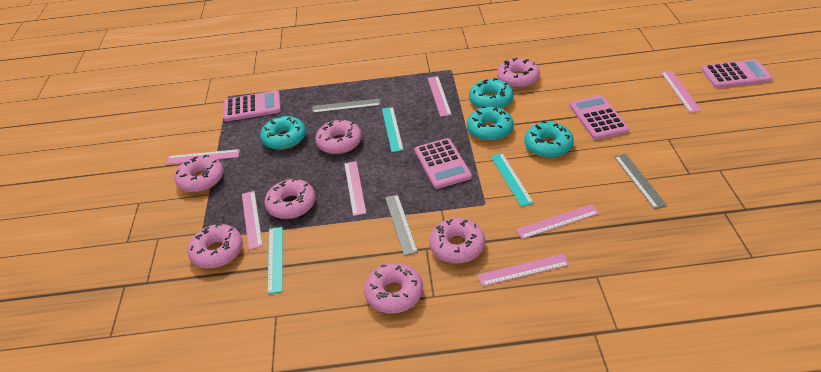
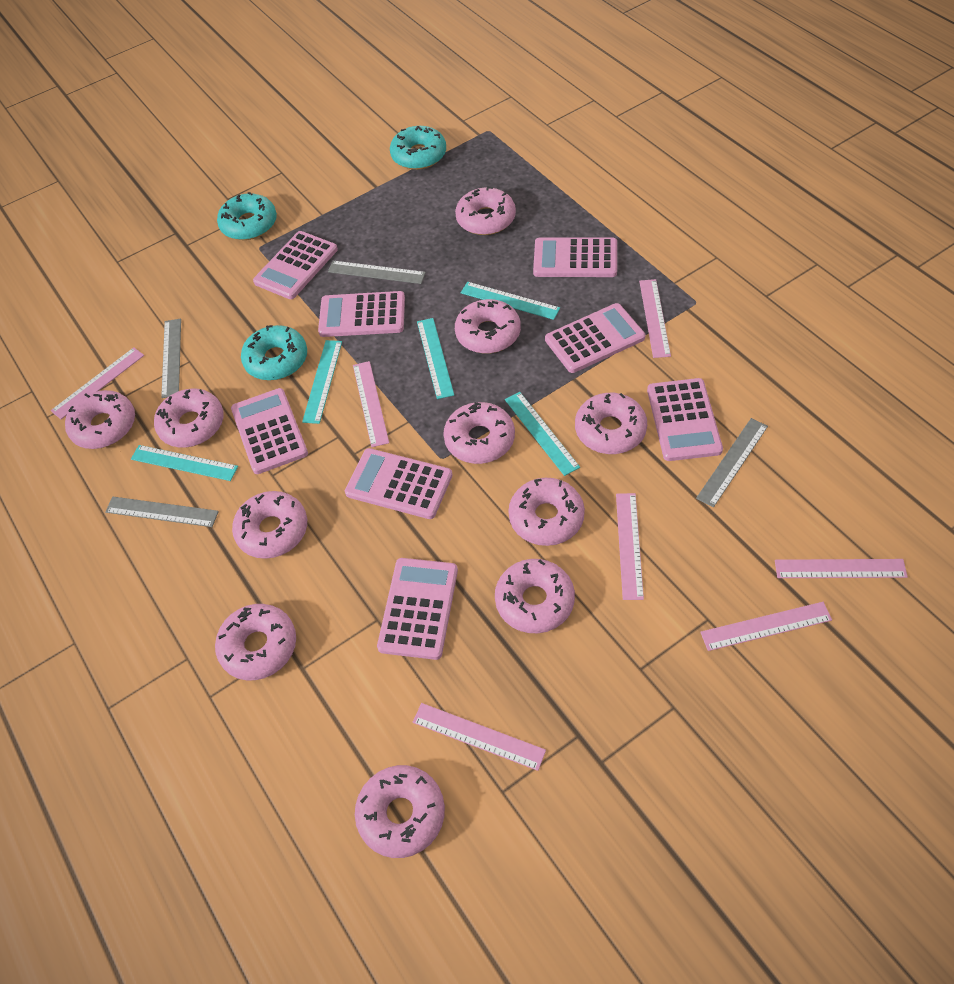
grey ruler: 3 -> 4
pink calculator: 4 -> 8
pink donut: 7 -> 11
turquoise donut: 4 -> 3
turquoise ruler: 3 -> 5

